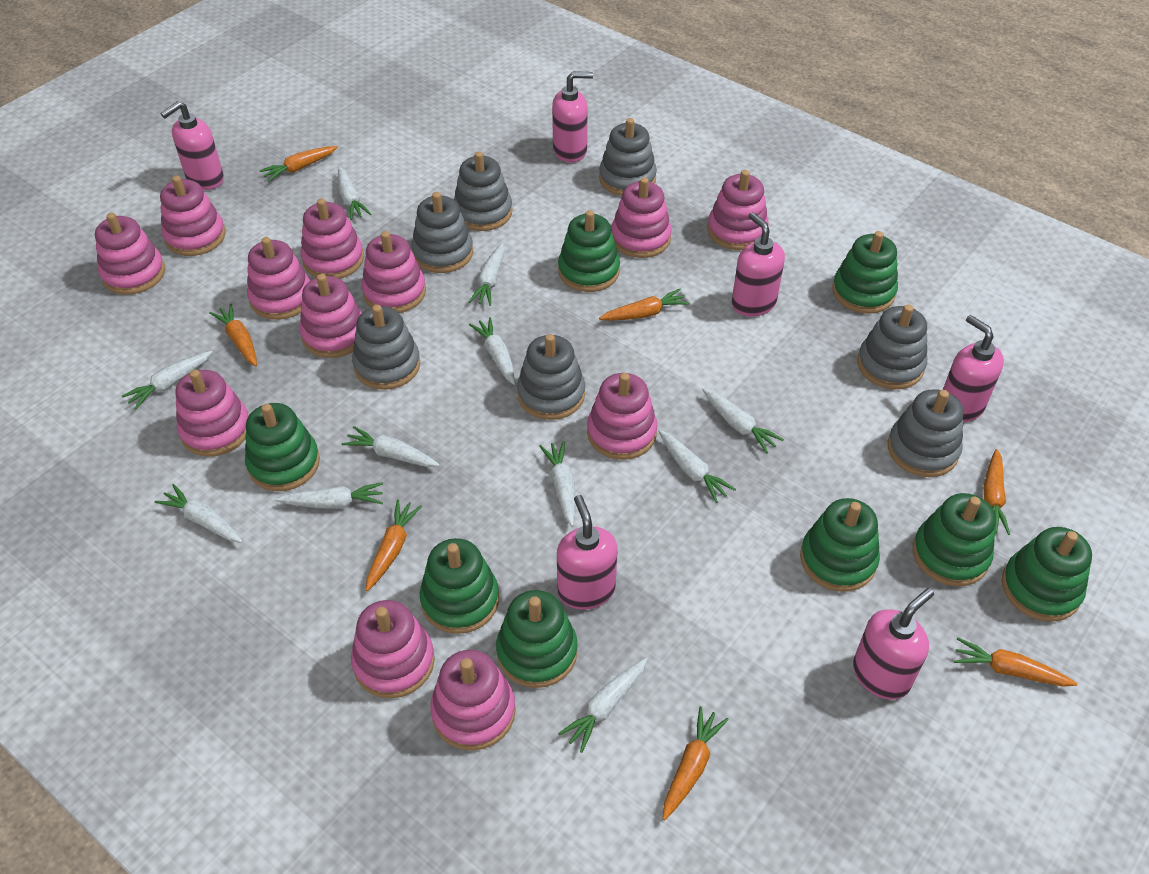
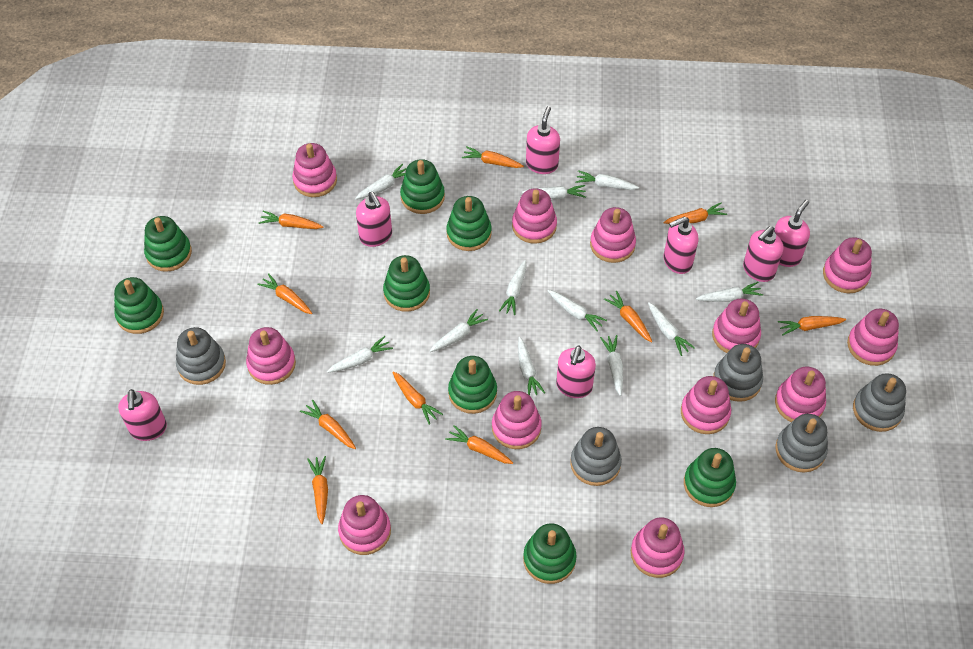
grey stacking toy: 7 -> 5
orange carrot: 7 -> 10
pink soap dispenser: 6 -> 7

